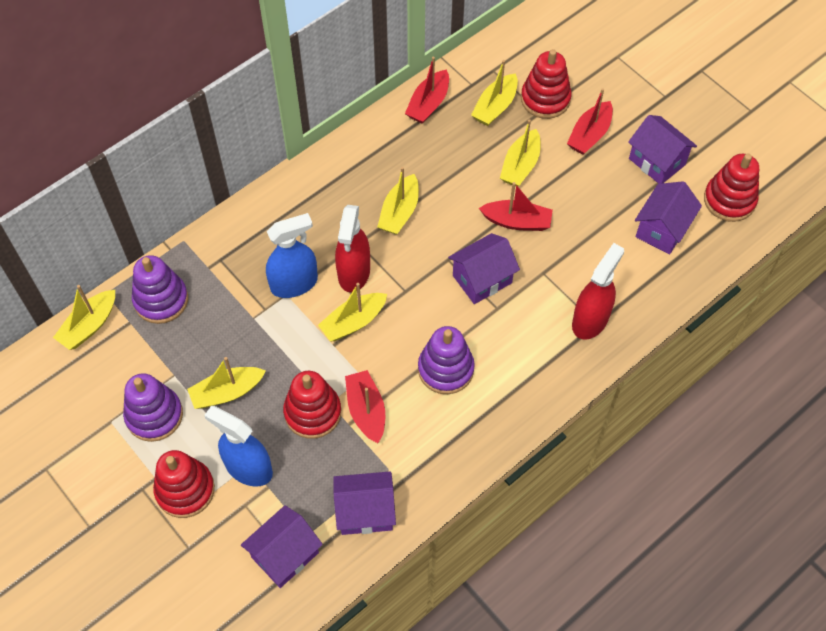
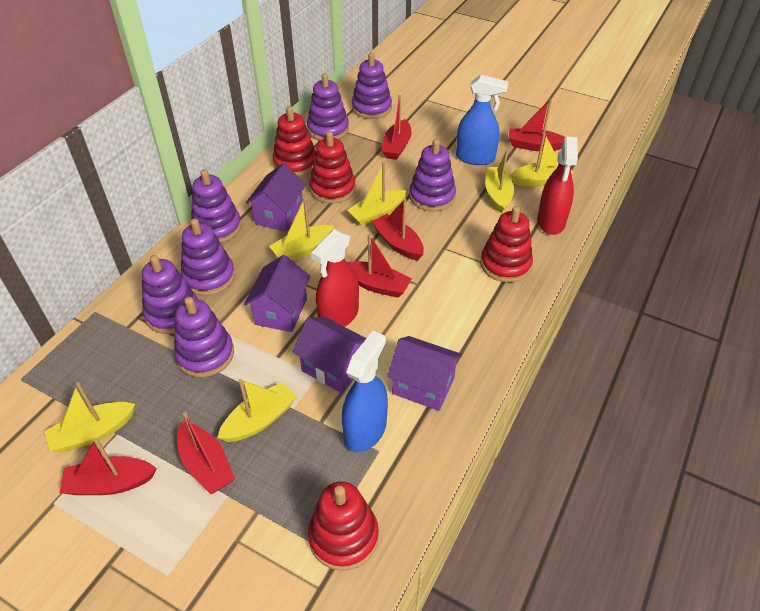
purple house: 5 -> 4
purple stacking toy: 3 -> 7
red boat: 4 -> 6

